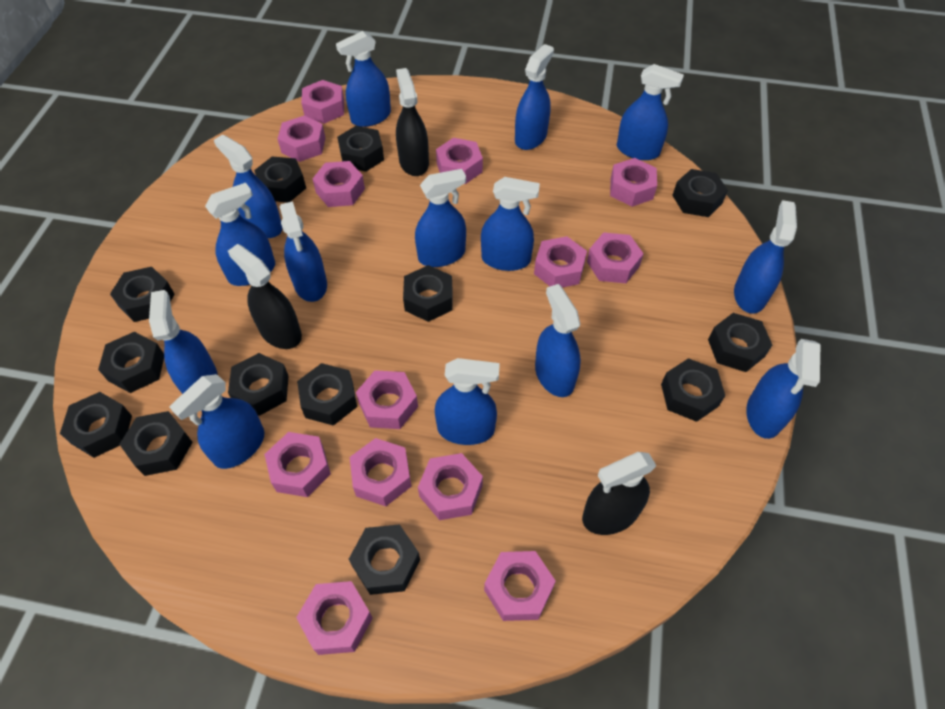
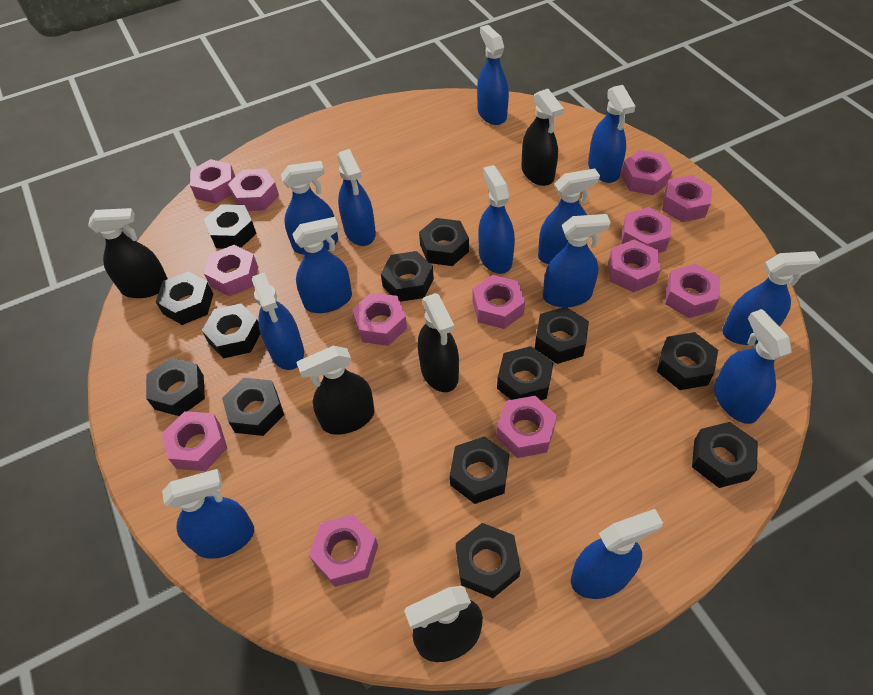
black spray bottle: 3 -> 5
blue spray bottle: 14 -> 13

